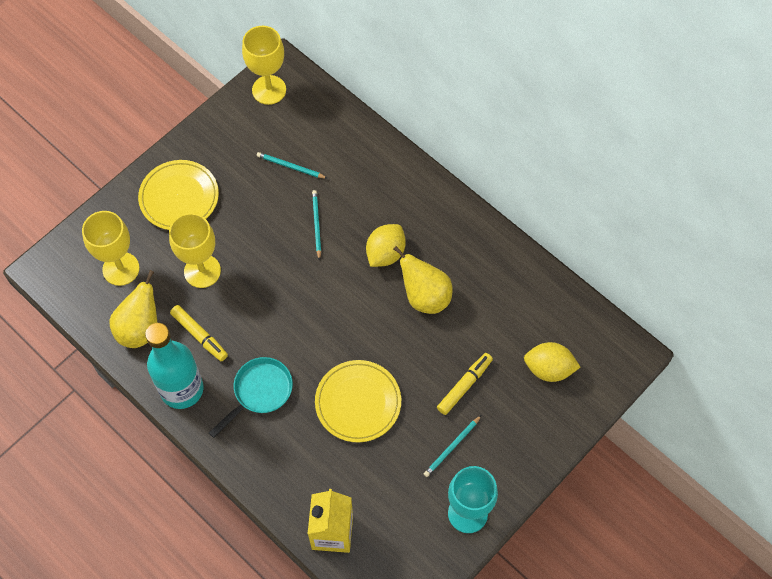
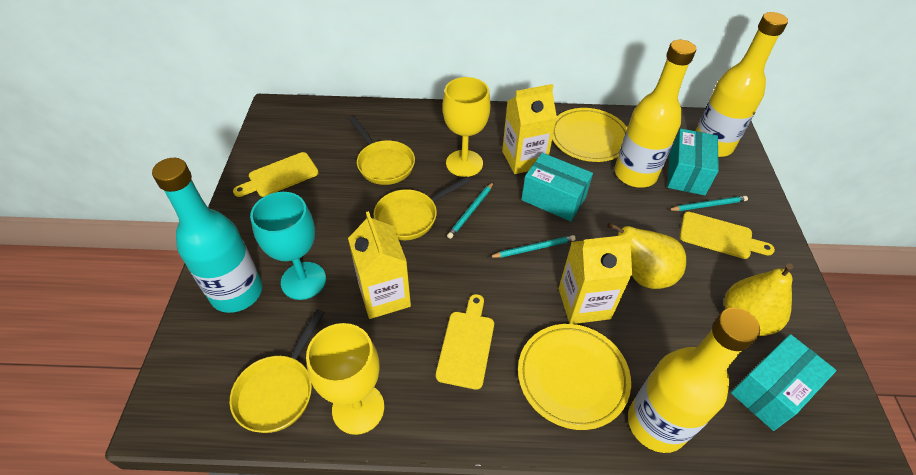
turquoise box: 0 -> 3
turquoise pan: 1 -> 0
yellow bottle: 0 -> 3
yellow carton: 1 -> 3
yellow cutting board: 0 -> 3
yellow goblet: 3 -> 2
yellow lemon: 2 -> 0
yellow marker: 2 -> 0
yellow pan: 0 -> 3

